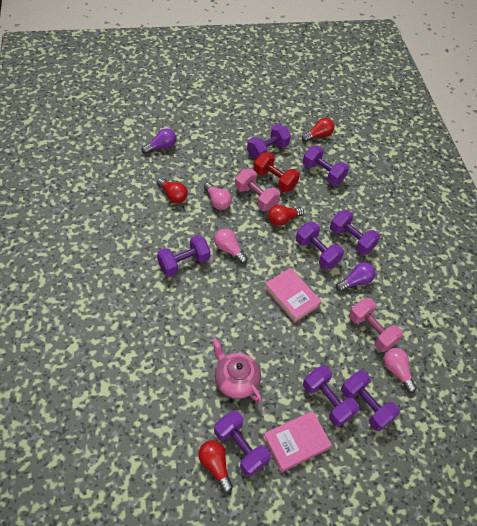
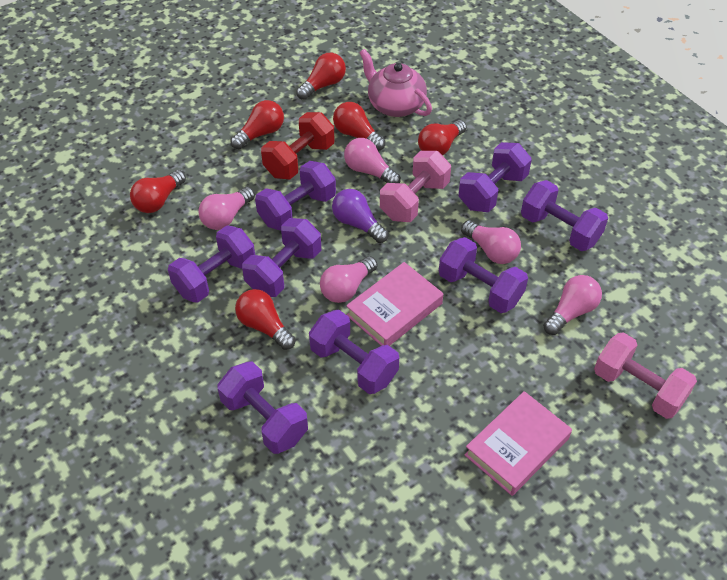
pink light bulb: 3 -> 5
purple light bulb: 2 -> 1
red light bulb: 4 -> 6

